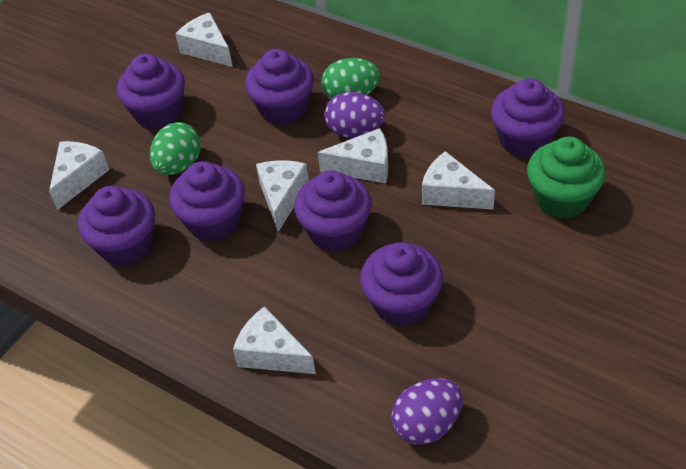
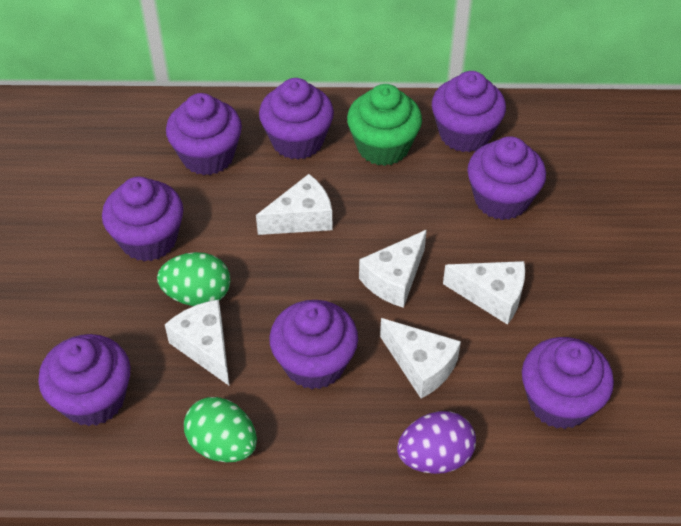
purple cupcake: 7 -> 8
purple egg: 2 -> 1
white cheese: 6 -> 5

